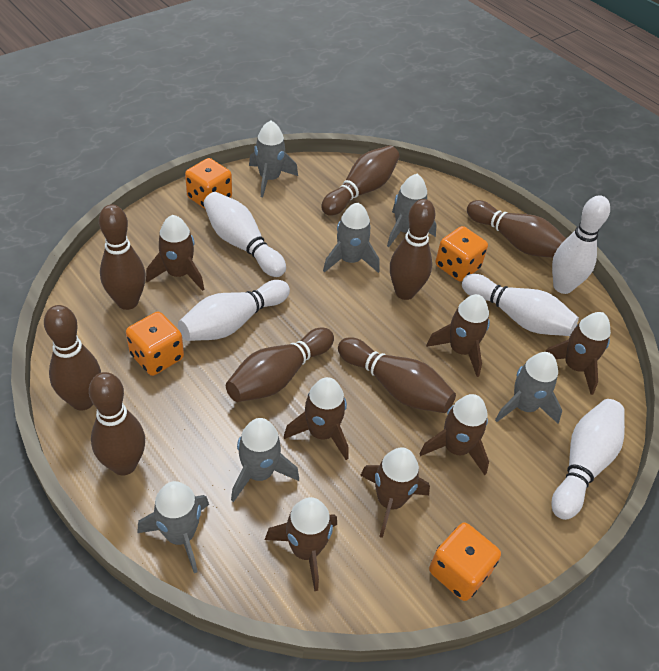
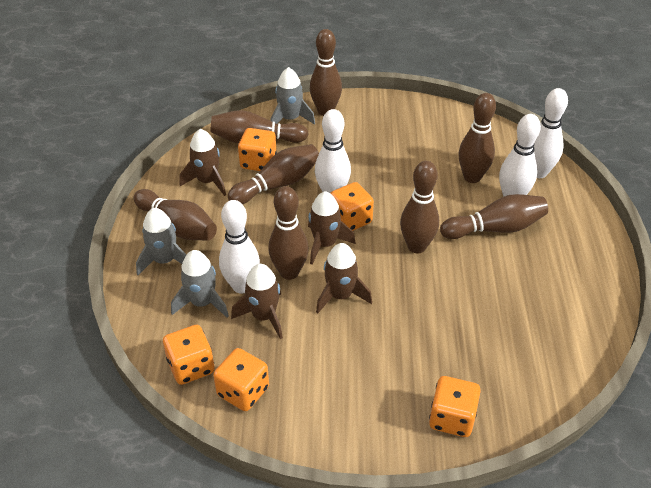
brown rocket: 7 -> 4
grey rocket: 6 -> 3
orange dice: 4 -> 5
white bowling pin: 5 -> 4

